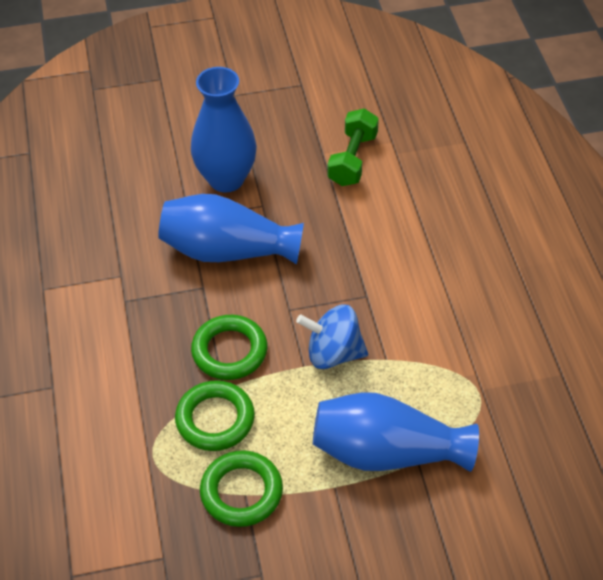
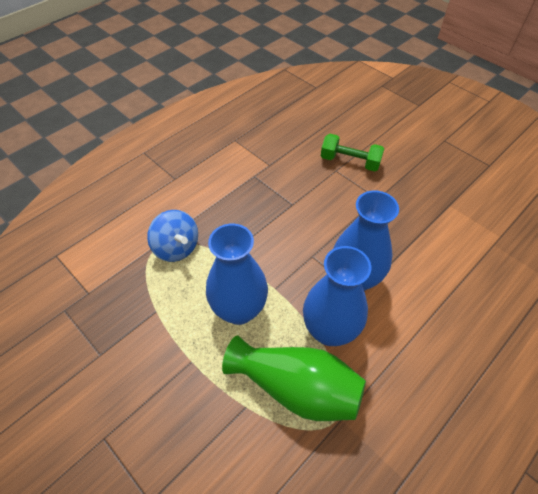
green ring: 3 -> 0
green vase: 0 -> 1

